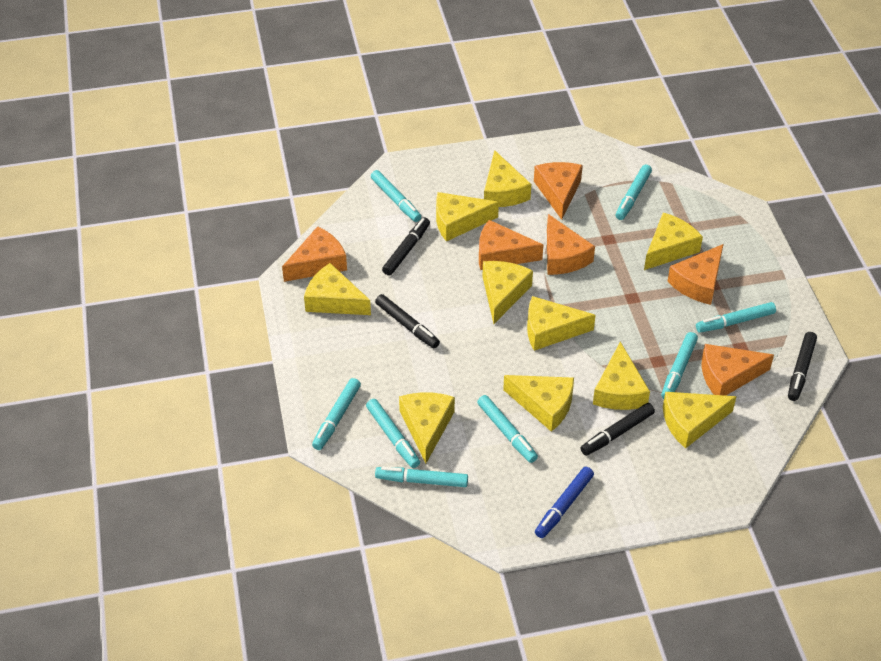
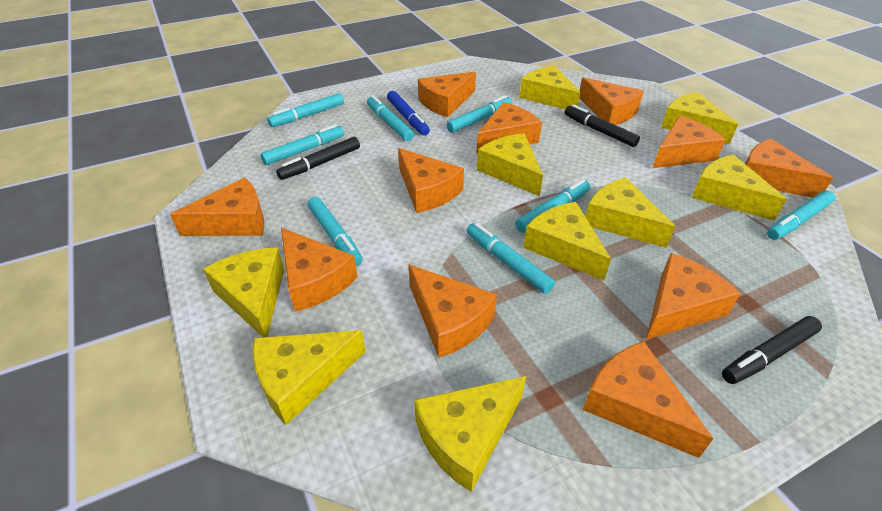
black marker: 4 -> 3
orange cheese: 6 -> 11
yellow cheese: 10 -> 9

